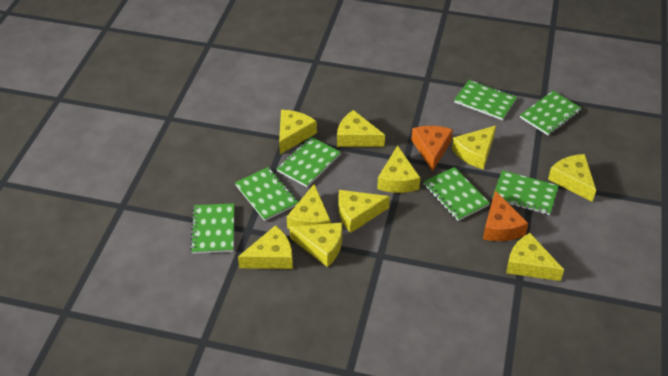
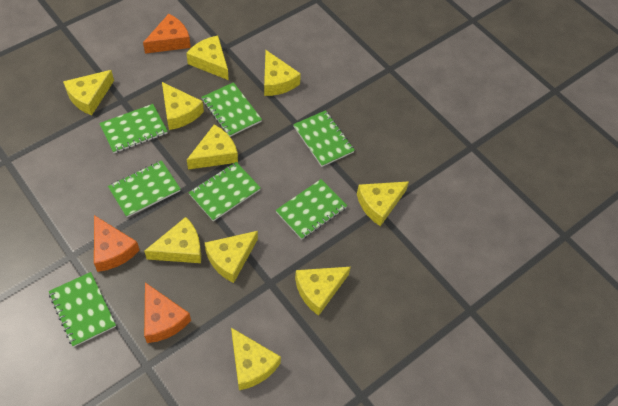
orange cheese: 2 -> 3

